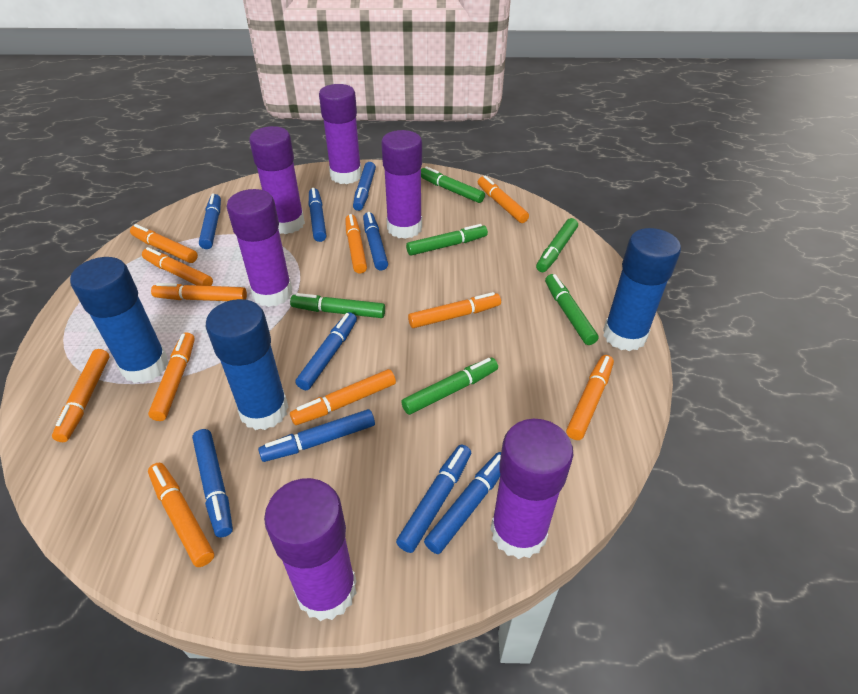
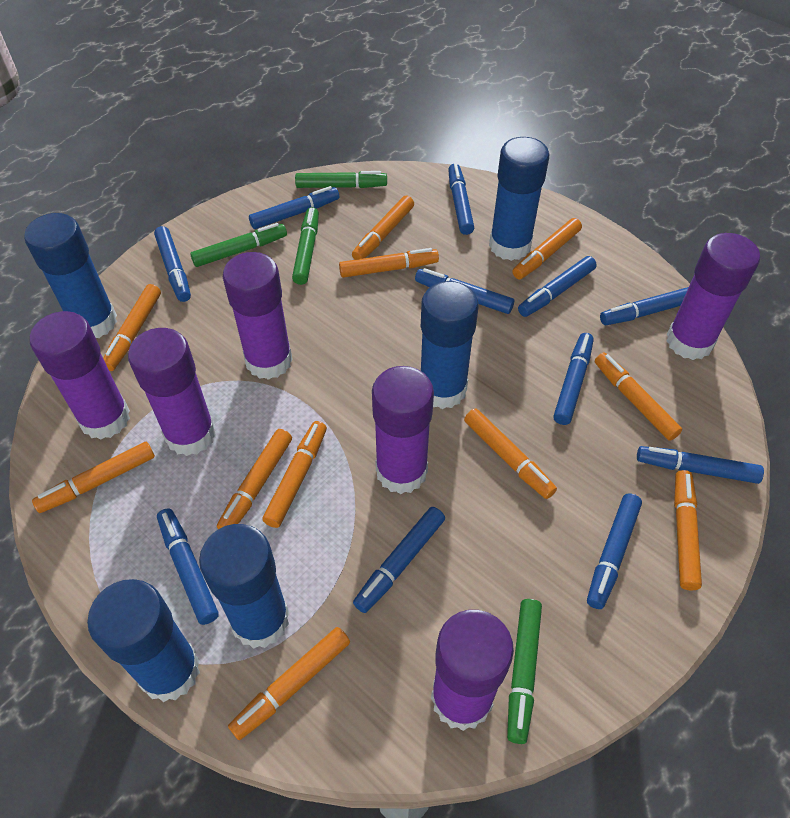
blue glue stick: 3 -> 5
blue marker: 9 -> 11
green marker: 6 -> 4

